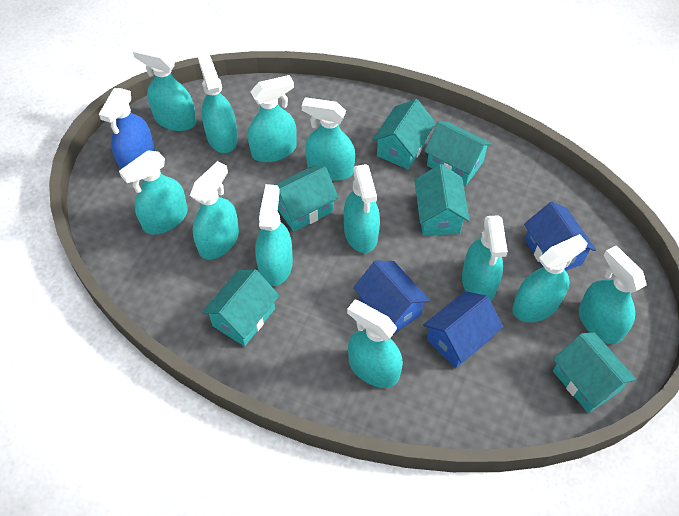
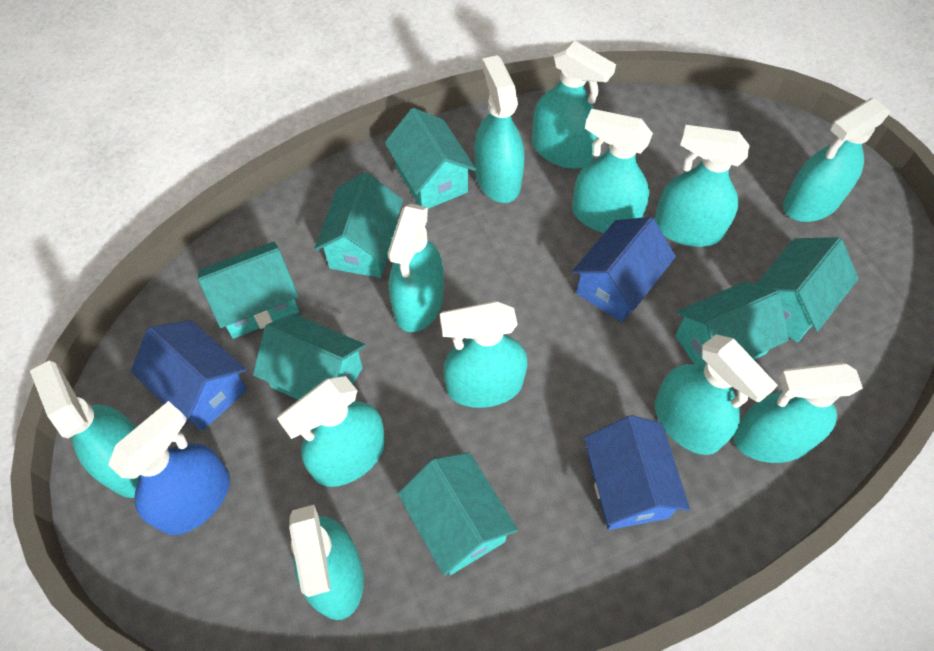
turquoise house: 6 -> 7

